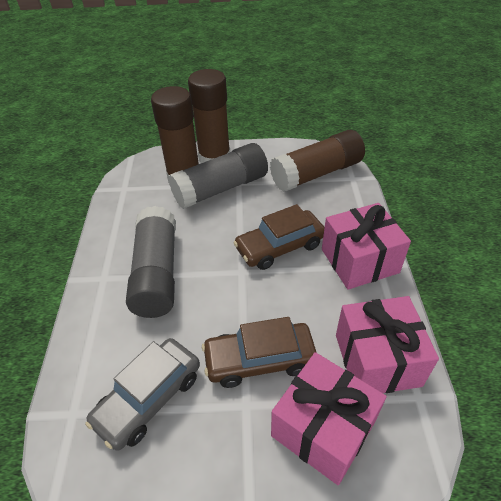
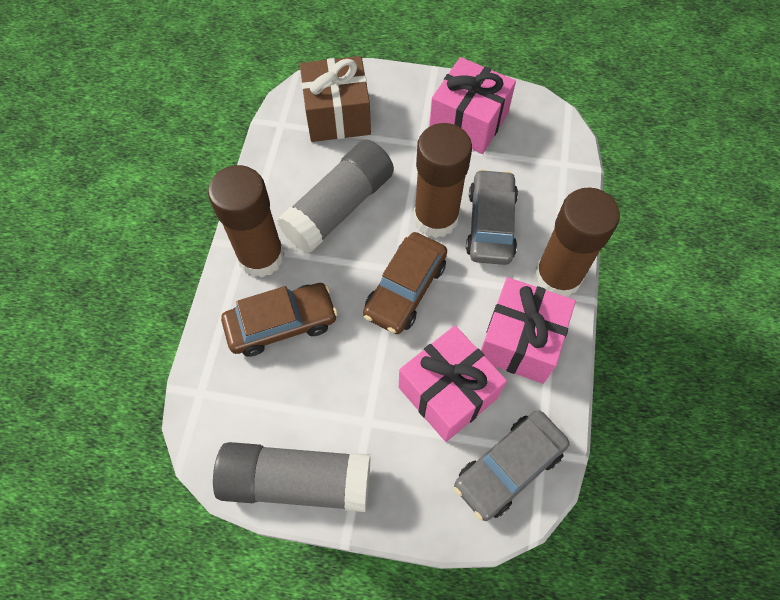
brown gift: 0 -> 1
grey car: 1 -> 2

